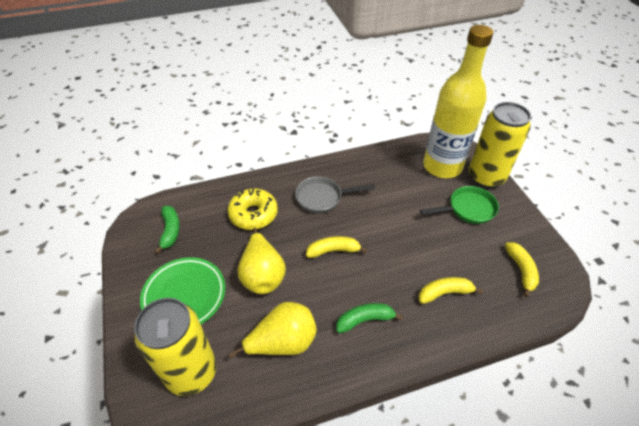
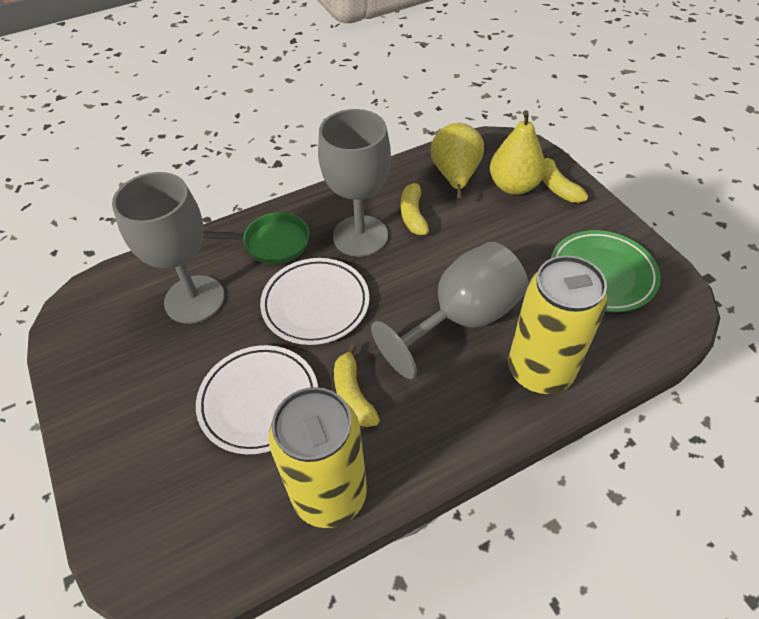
green banana: 2 -> 0
grey goblet: 0 -> 3
grey pan: 1 -> 0
white plate: 0 -> 2
yellow bottle: 1 -> 0
yellow donut: 1 -> 0

